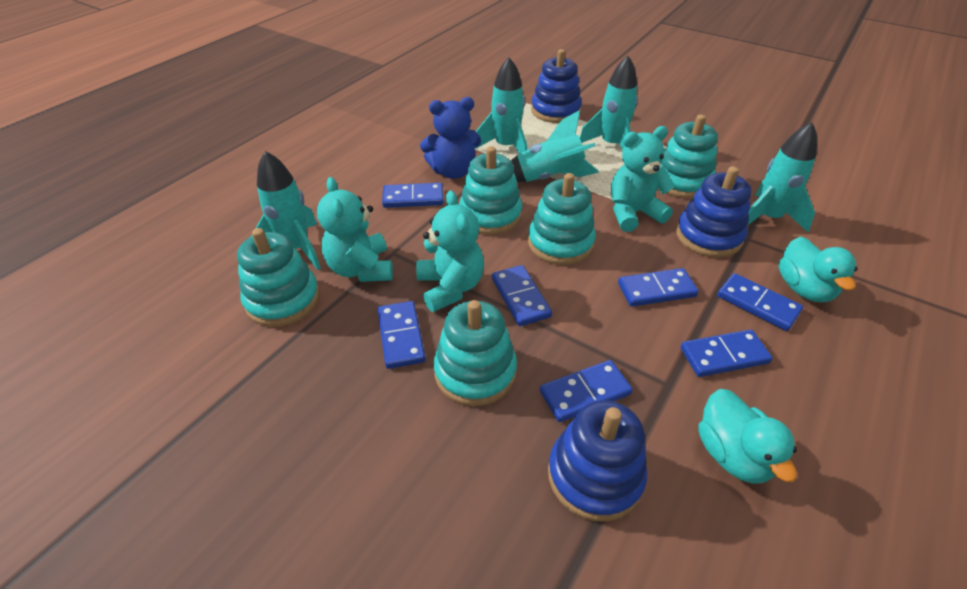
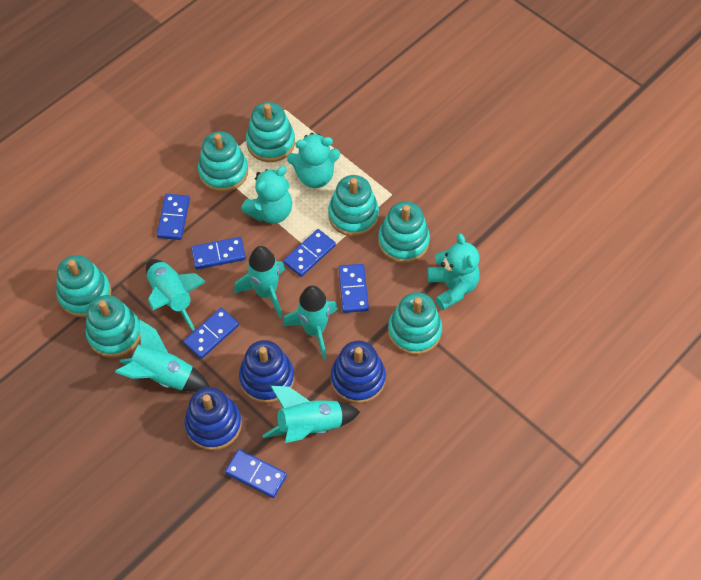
blue domino: 7 -> 6
blue teddy bear: 1 -> 0
turquoise duck: 2 -> 0
turquoise stacking toy: 5 -> 7

